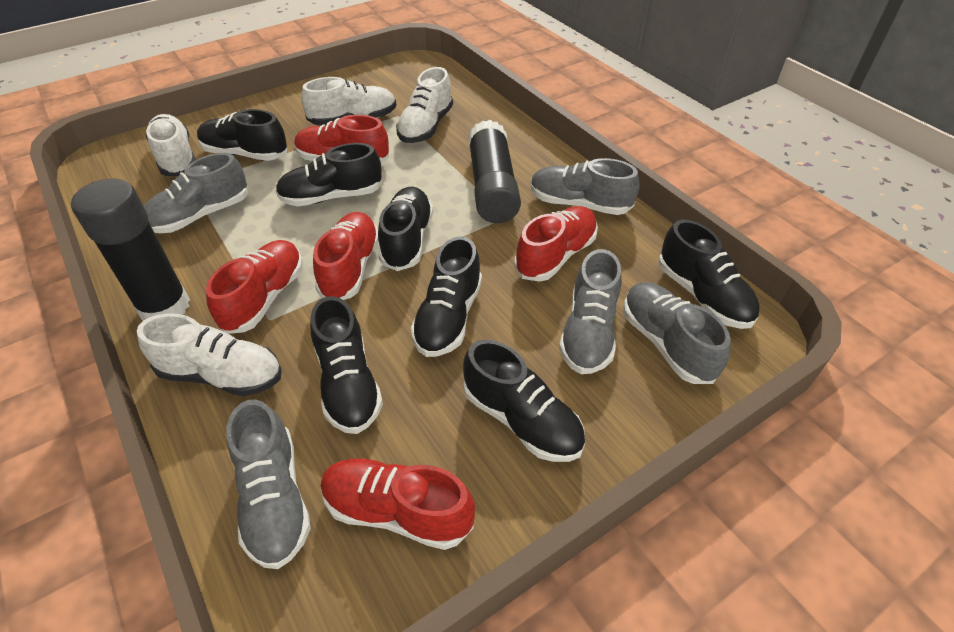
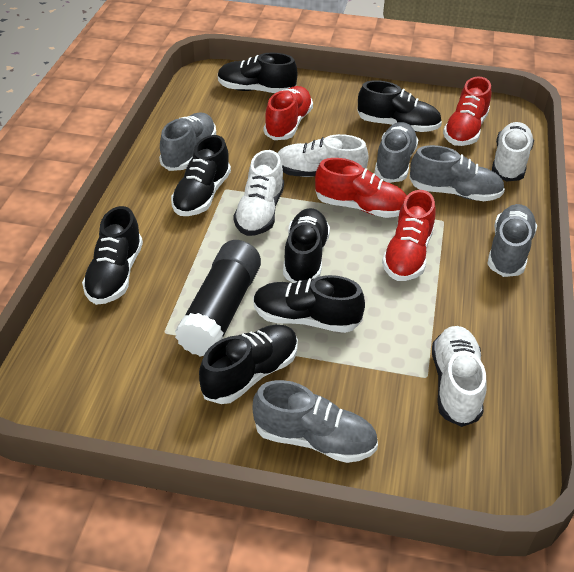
black glue stick: 2 -> 1
red shoe: 5 -> 4

